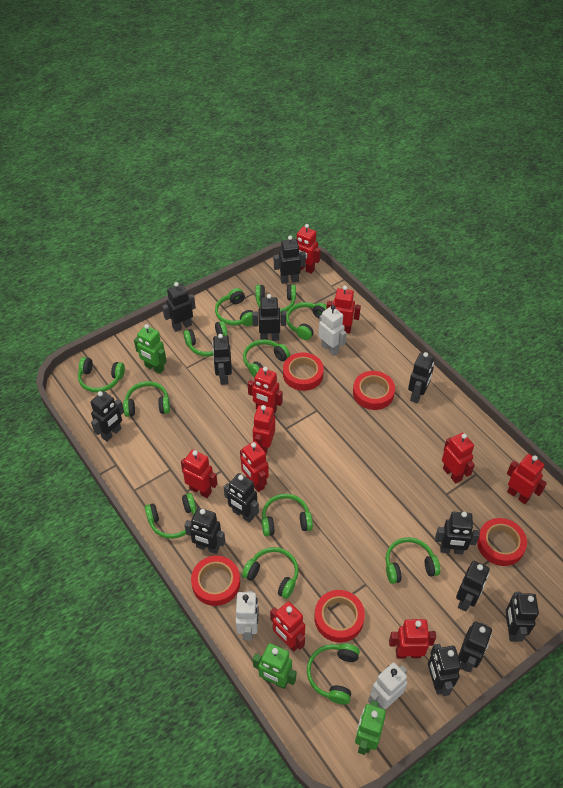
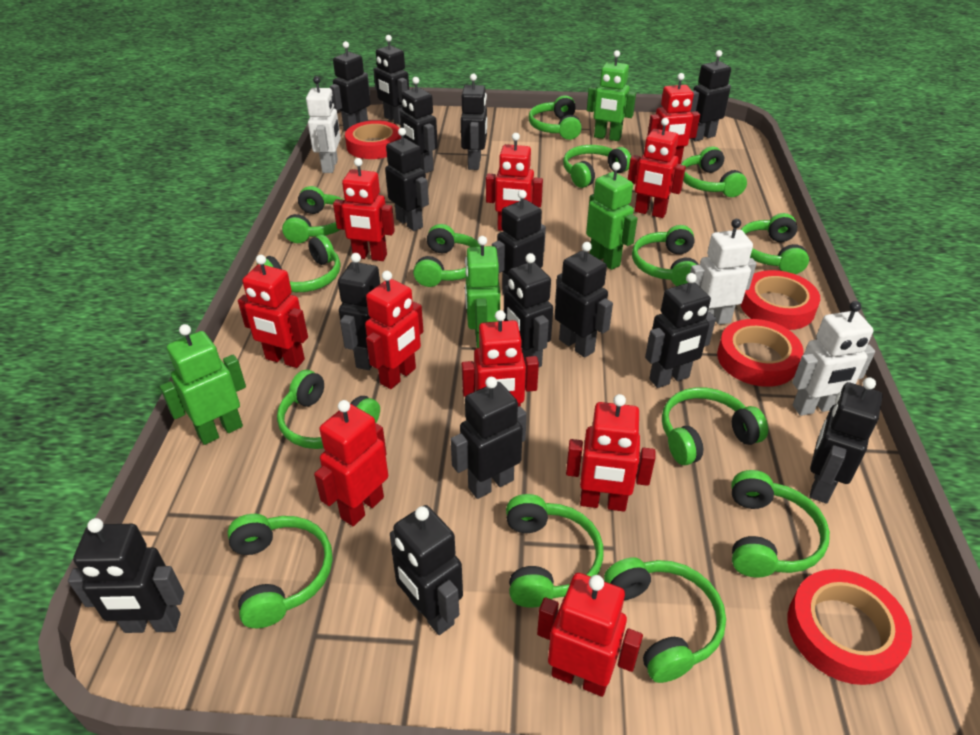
black robot: 13 -> 15
green headphones: 12 -> 14
green robot: 3 -> 4
red tape: 5 -> 4

